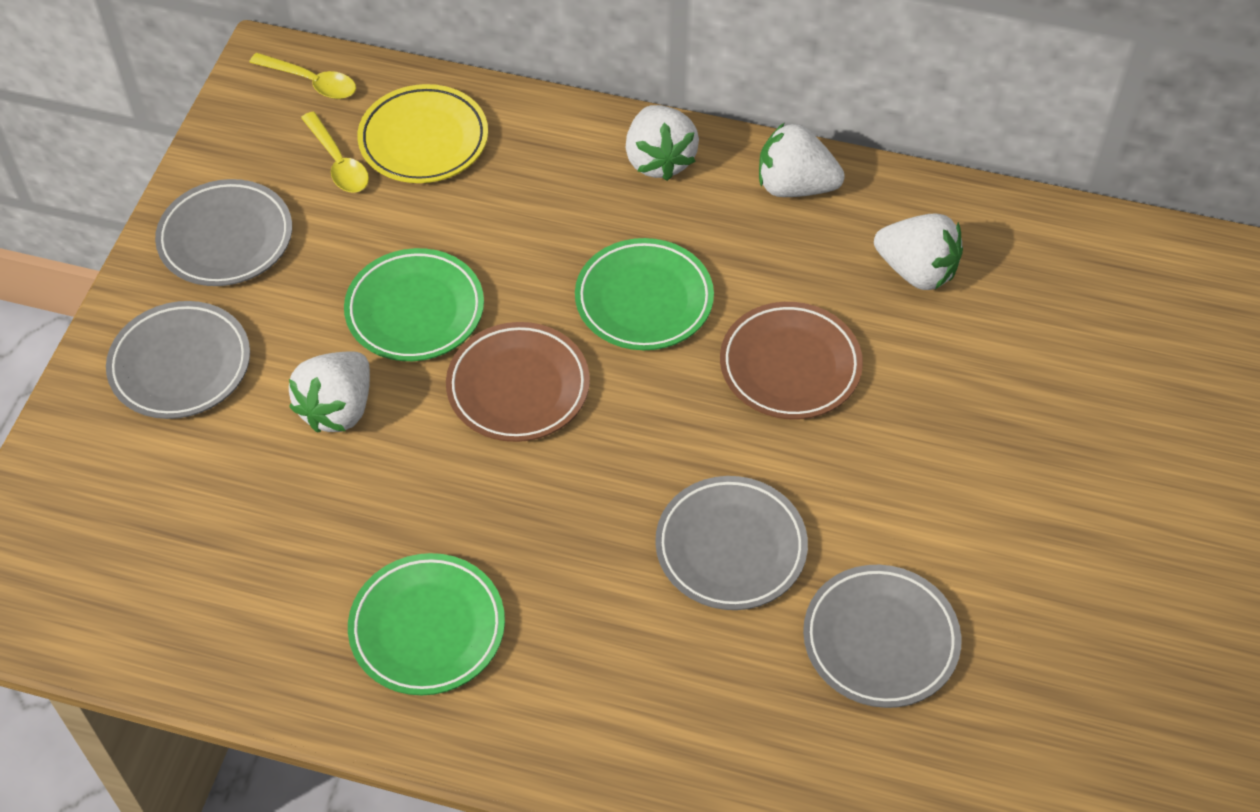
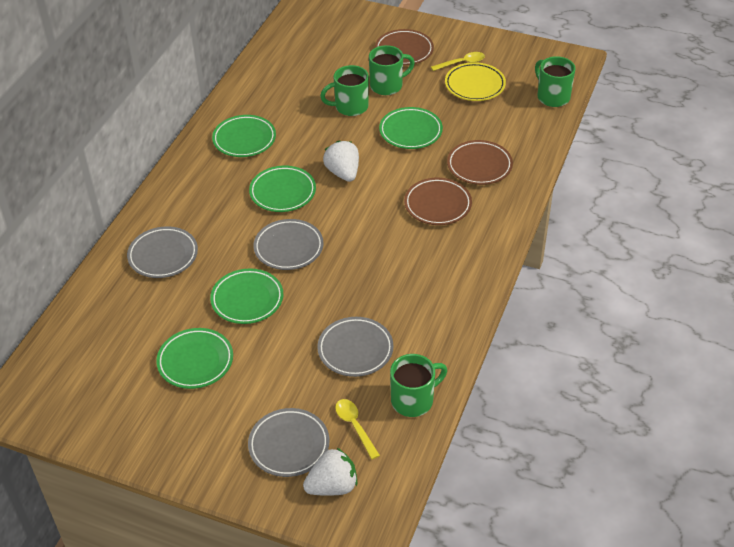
brown plate: 2 -> 3
green mug: 0 -> 4
green plate: 3 -> 5
white strawberry: 4 -> 2

